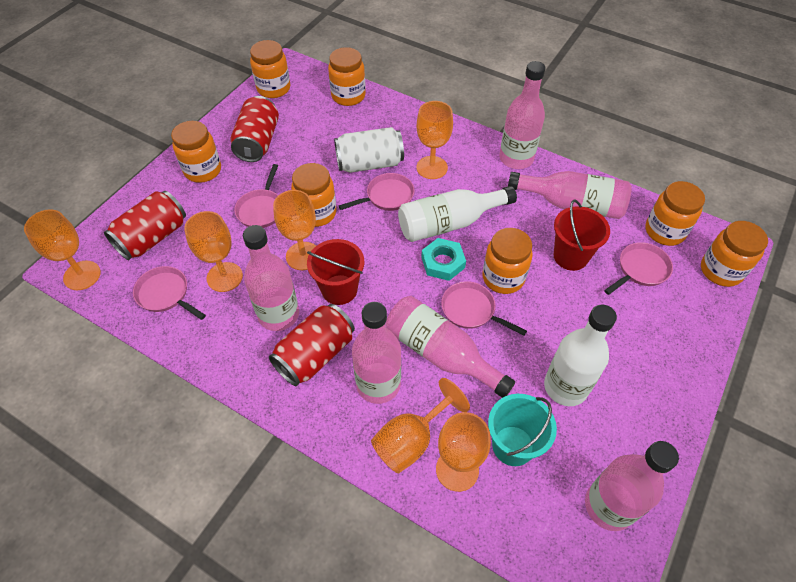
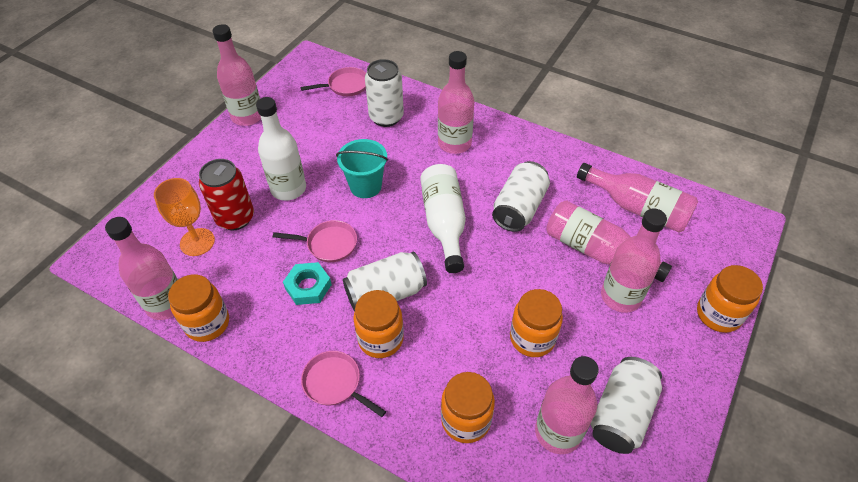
orange goblet: 6 -> 1
orange jar: 7 -> 5
pink bottle: 6 -> 7
pink pan: 5 -> 3
red bucket: 2 -> 0
red can: 3 -> 1
white can: 1 -> 4

